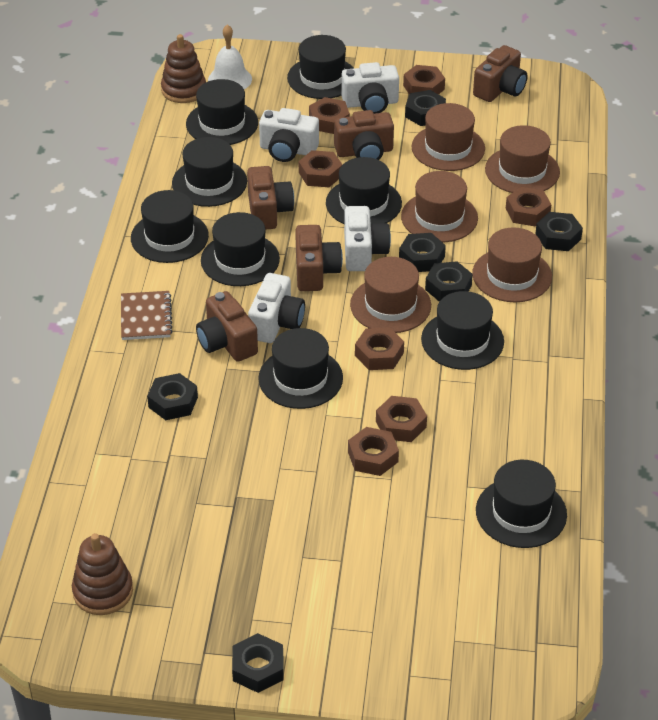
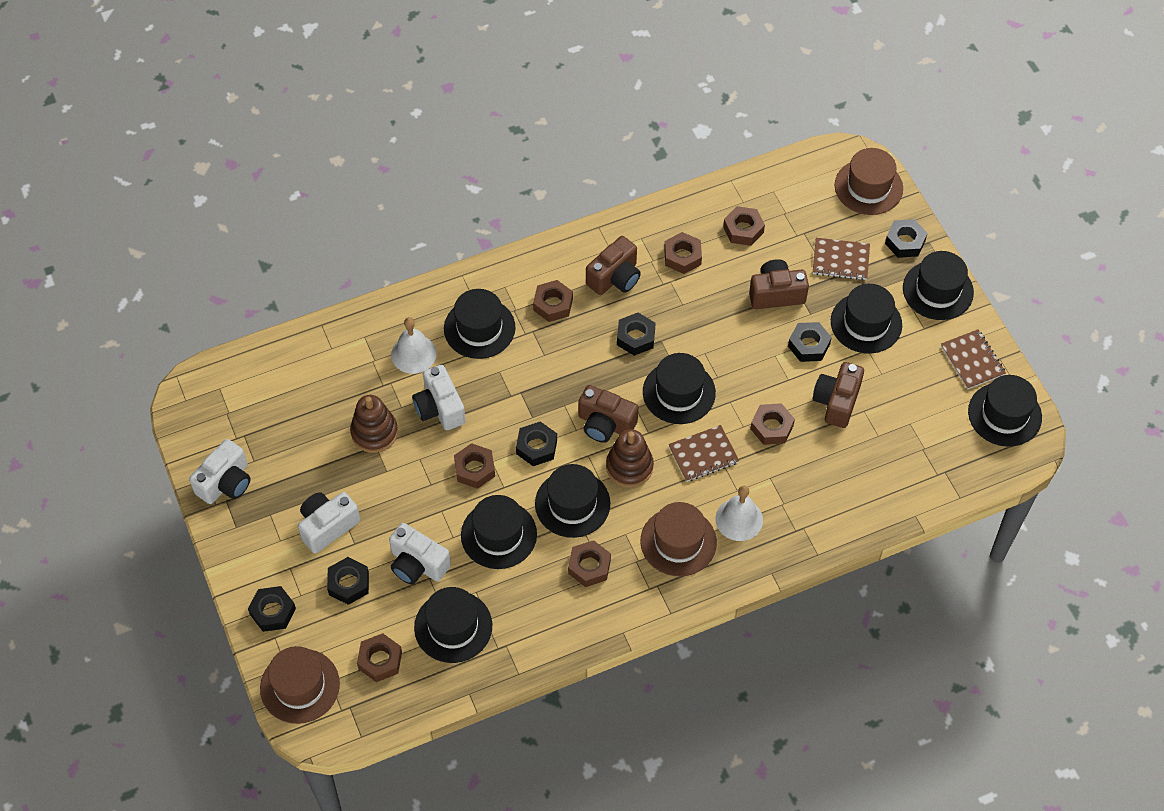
black hat: 9 -> 8
brown camera: 5 -> 4
brown hat: 5 -> 3
brown notebook: 1 -> 3
white bell: 1 -> 2

